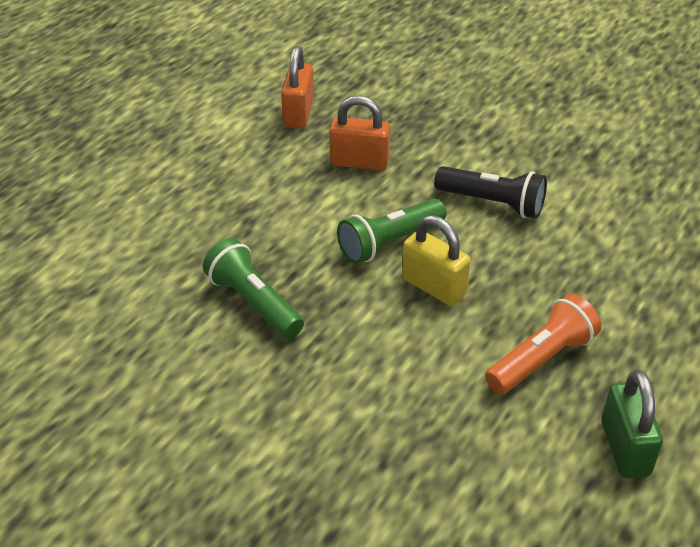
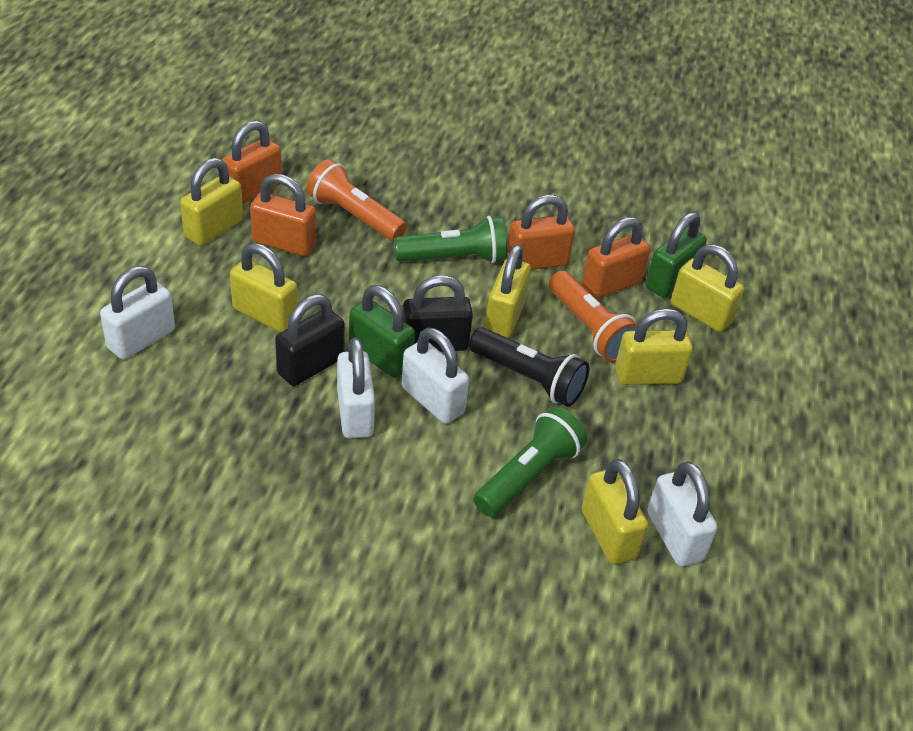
black padlock: 0 -> 2
green padlock: 1 -> 2
orange flashlight: 1 -> 2
orange padlock: 2 -> 4
white padlock: 0 -> 4
yellow padlock: 1 -> 6

